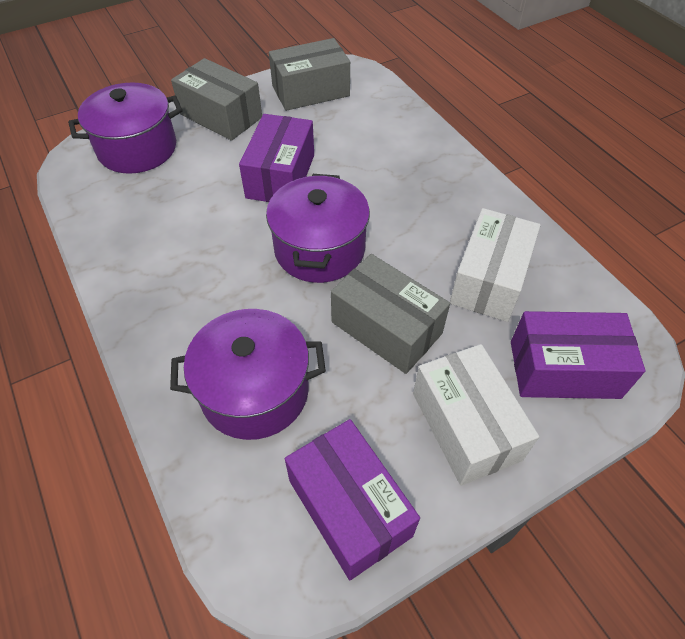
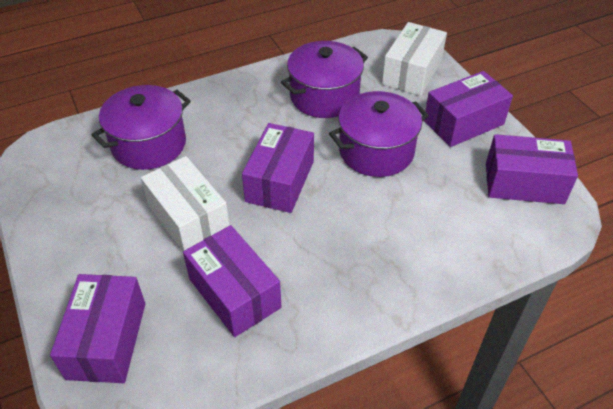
grey box: 3 -> 0
purple box: 3 -> 5

